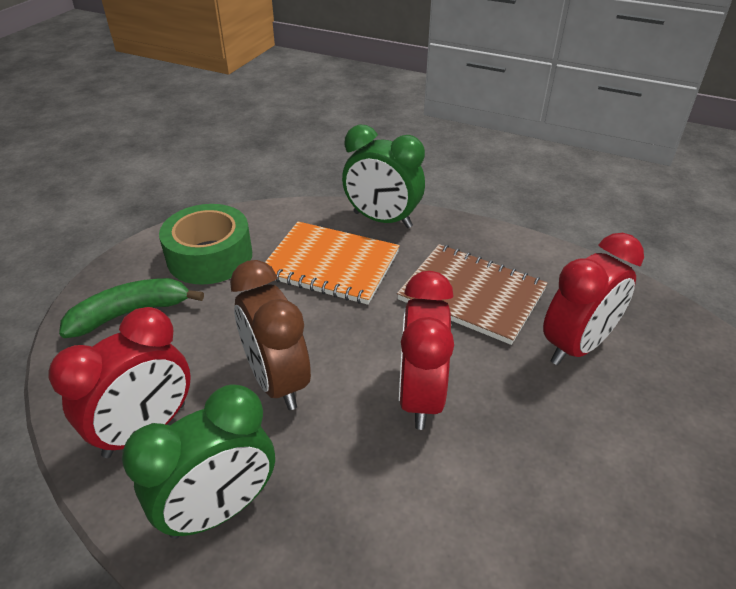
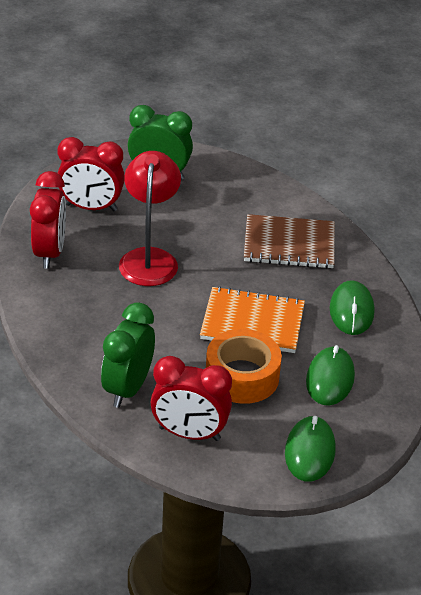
brown clock: 1 -> 0
green banana: 1 -> 0
green mouse: 0 -> 3
green tape: 1 -> 0
orange tape: 0 -> 1
red lamp: 0 -> 1

